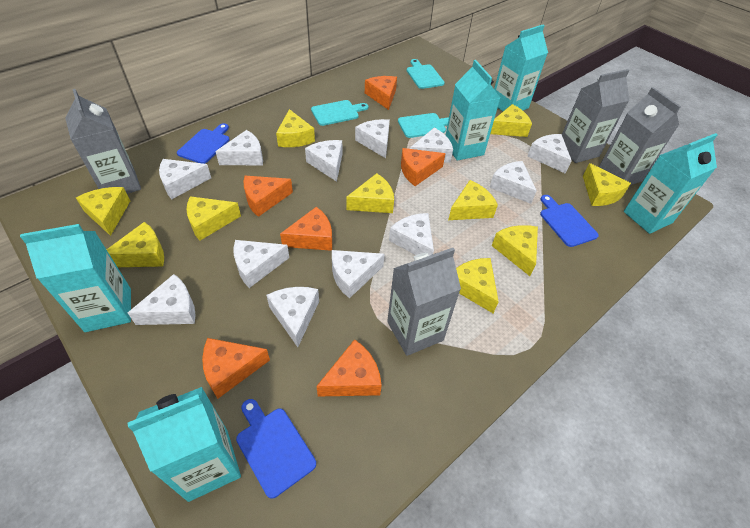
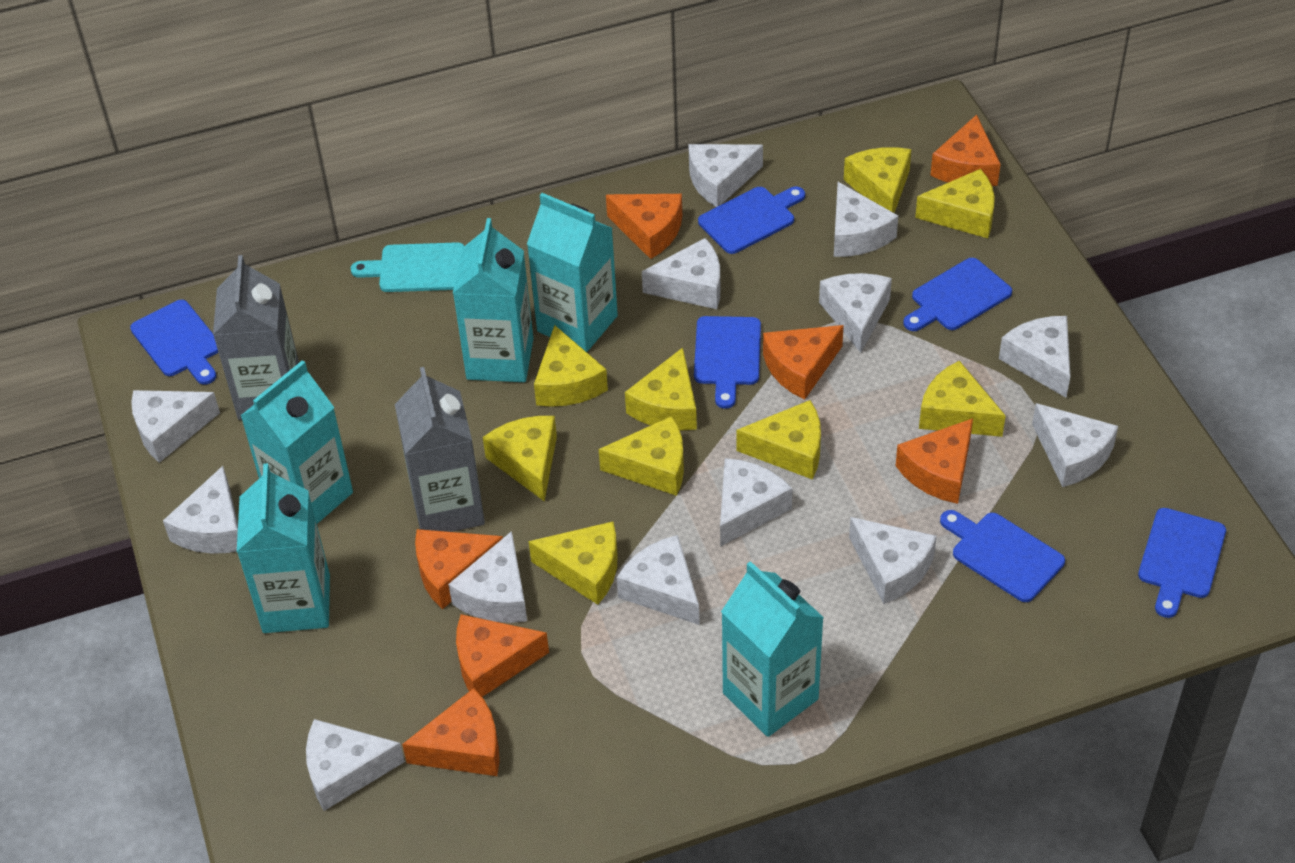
blue cutting board: 3 -> 6
grey carton: 4 -> 2
orange cheese: 6 -> 7
turquoise cutting board: 3 -> 1
white cheese: 12 -> 13
yellow cheese: 10 -> 9

